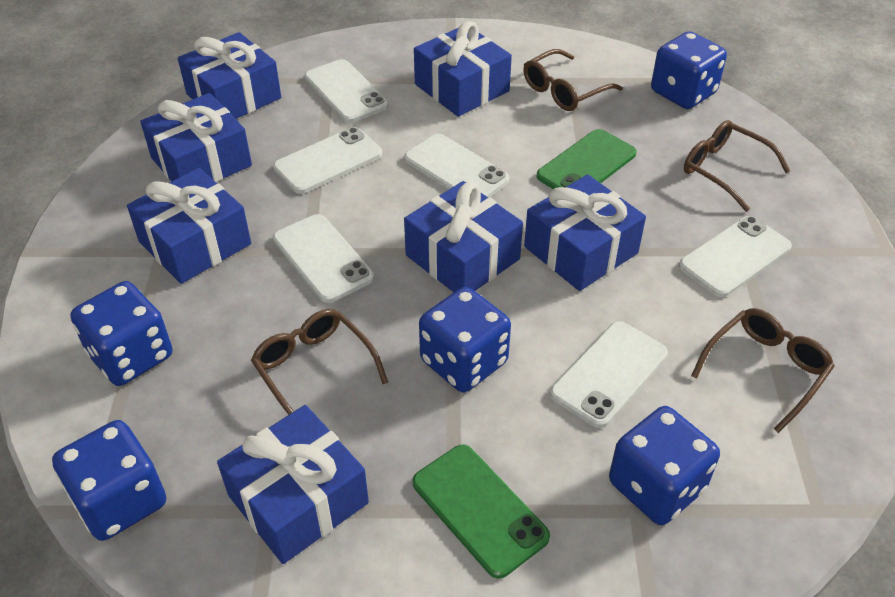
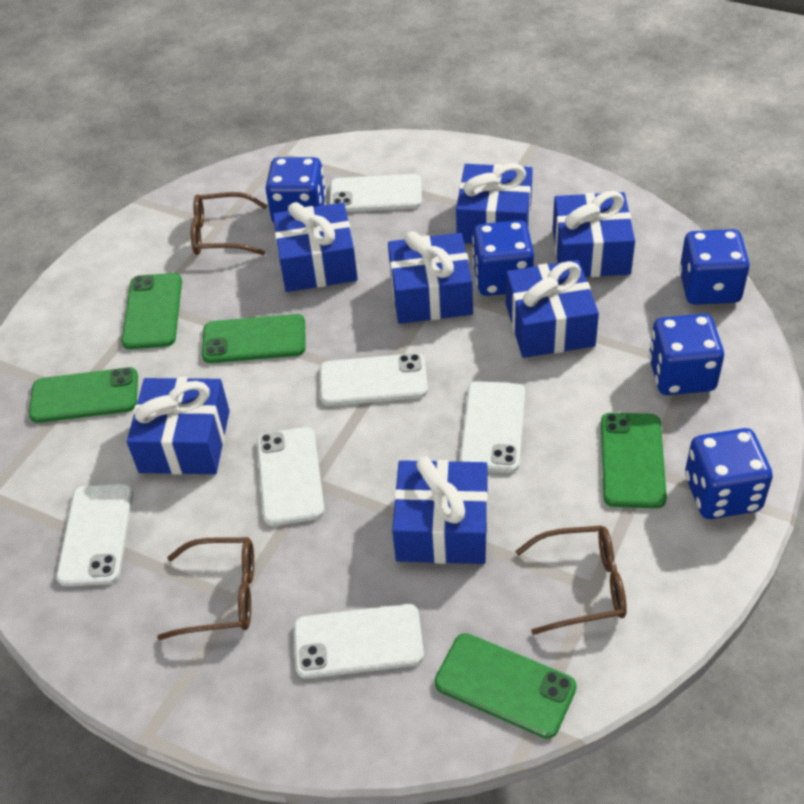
brown glasses: 4 -> 3
green phone: 2 -> 5

